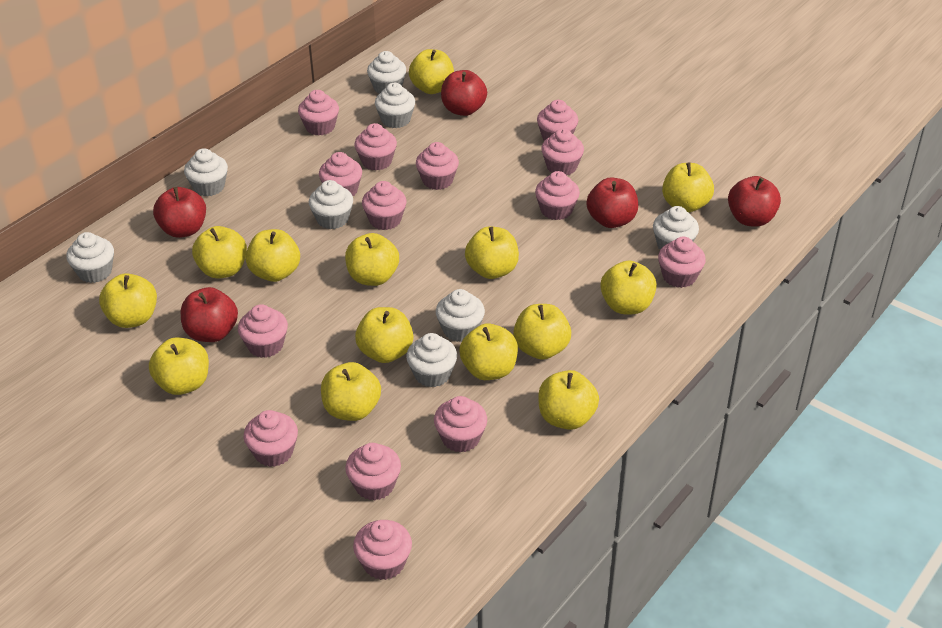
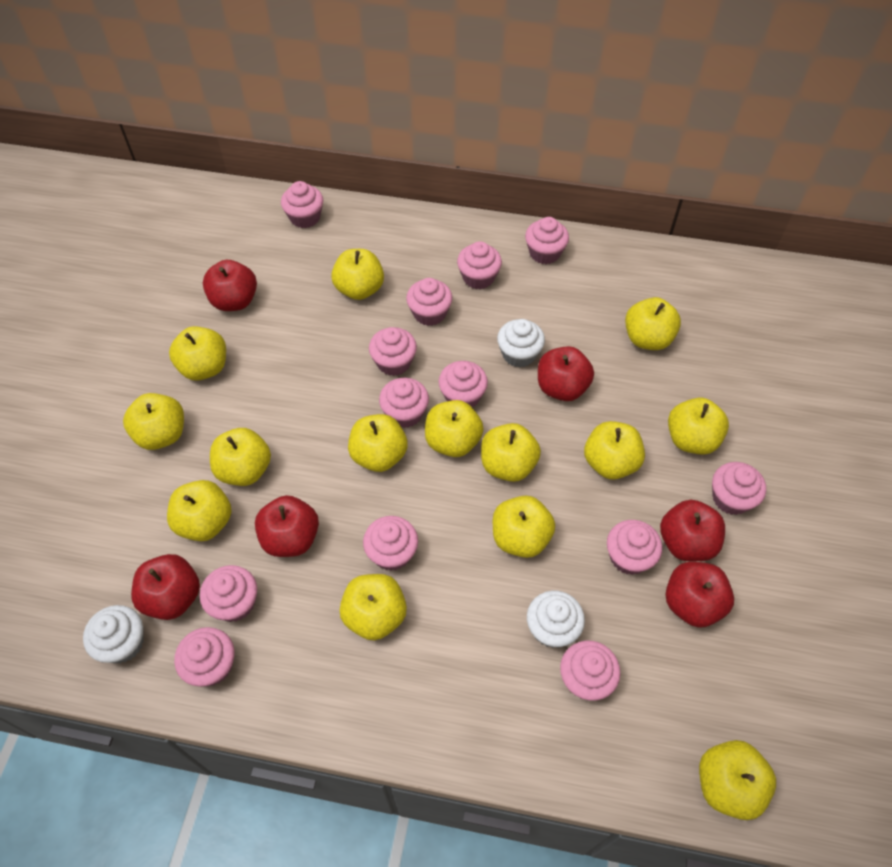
pink cupcake: 14 -> 13
red apple: 5 -> 6
white cupcake: 8 -> 3

